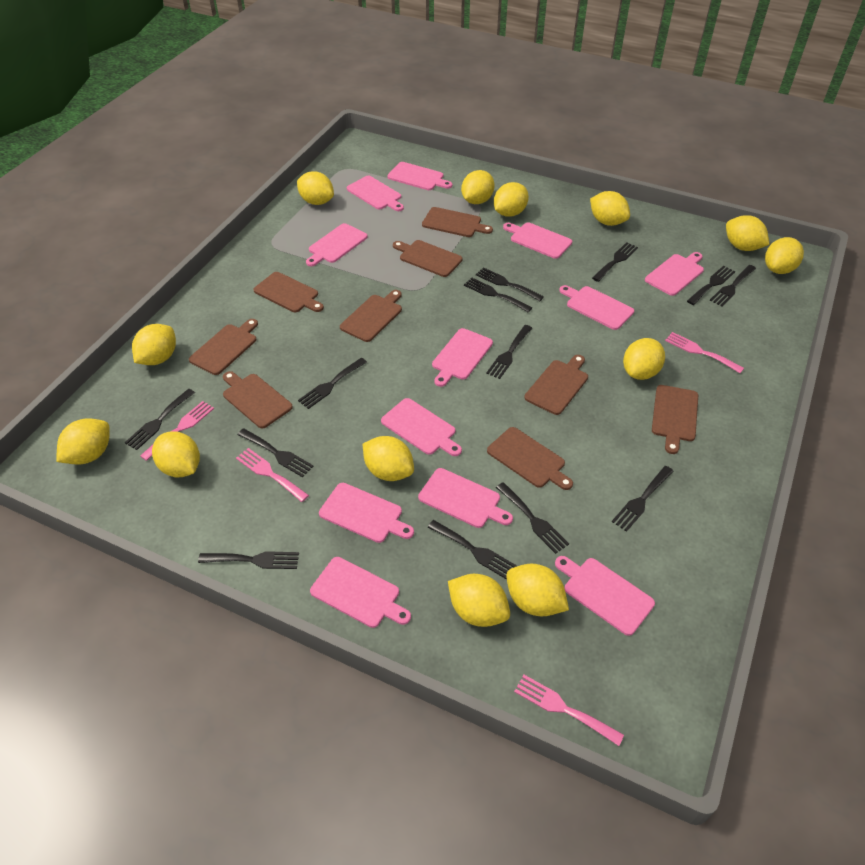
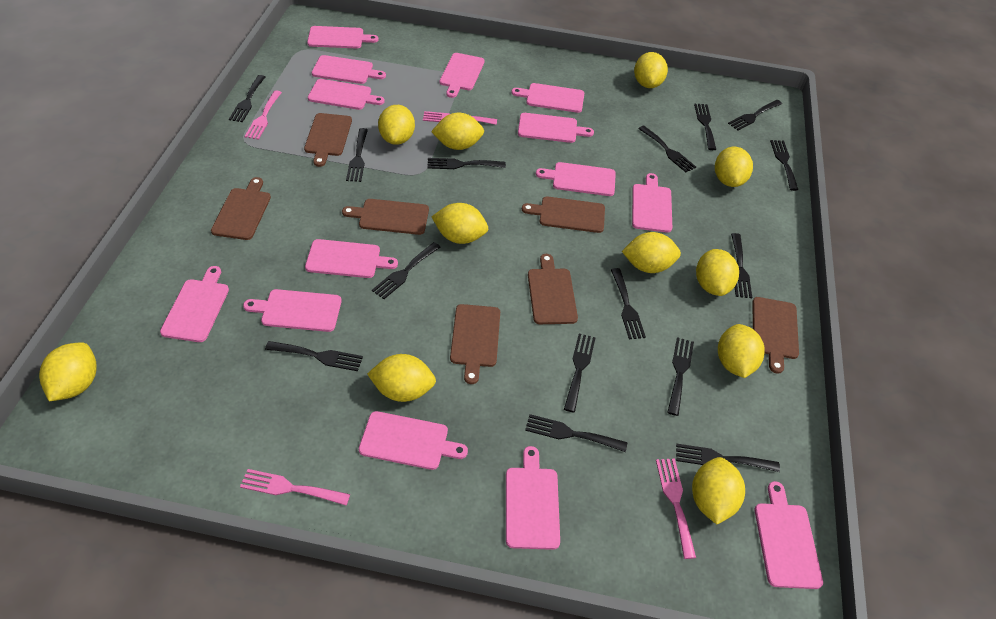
black fork: 13 -> 15
brown cutting board: 9 -> 7
pink cutting board: 12 -> 14
yellow lemon: 13 -> 11

